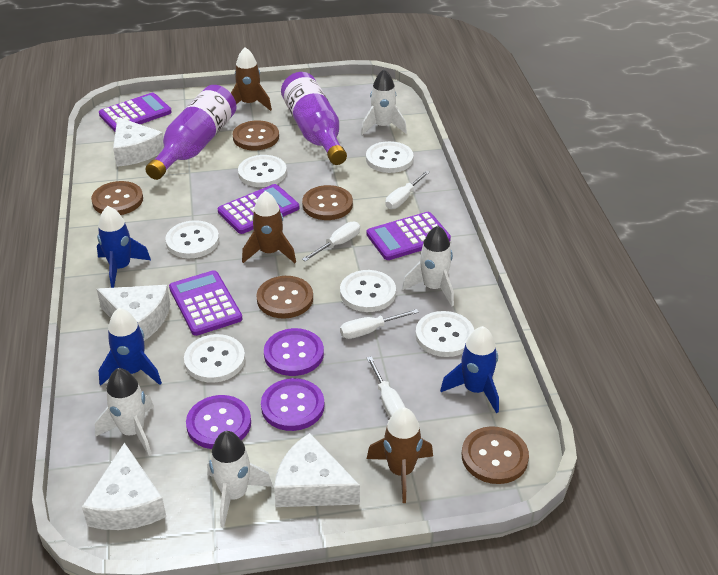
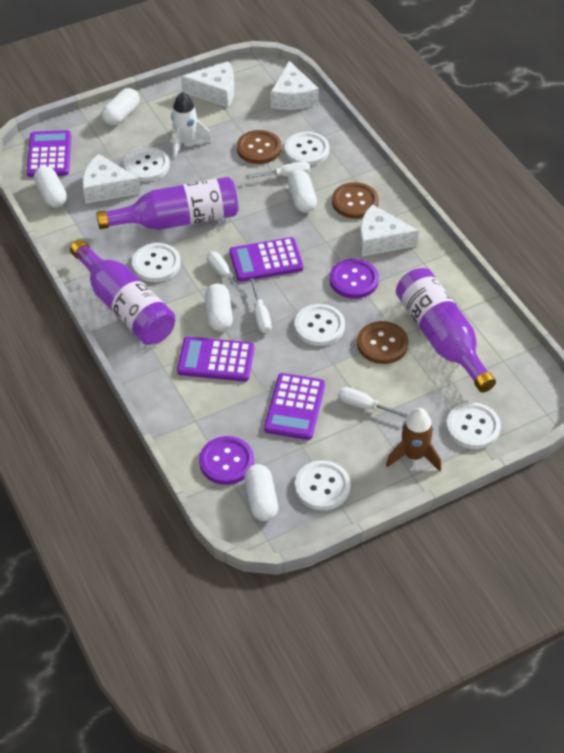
blue rocket: 3 -> 0
brown button: 5 -> 3
brown rocket: 3 -> 1
purple bottle: 2 -> 3
purple button: 3 -> 2
white capsule: 0 -> 5
white rocket: 4 -> 1

